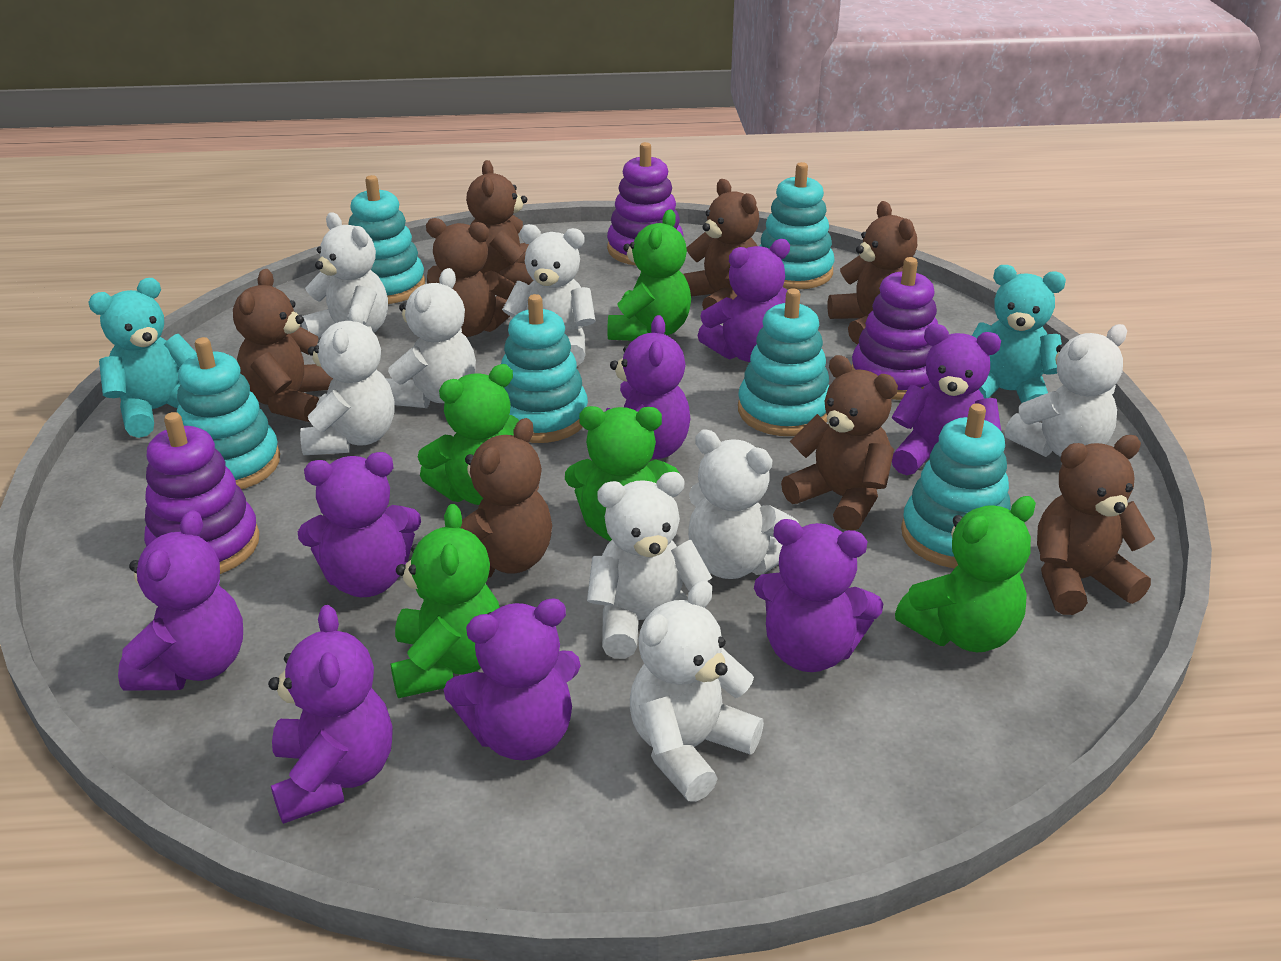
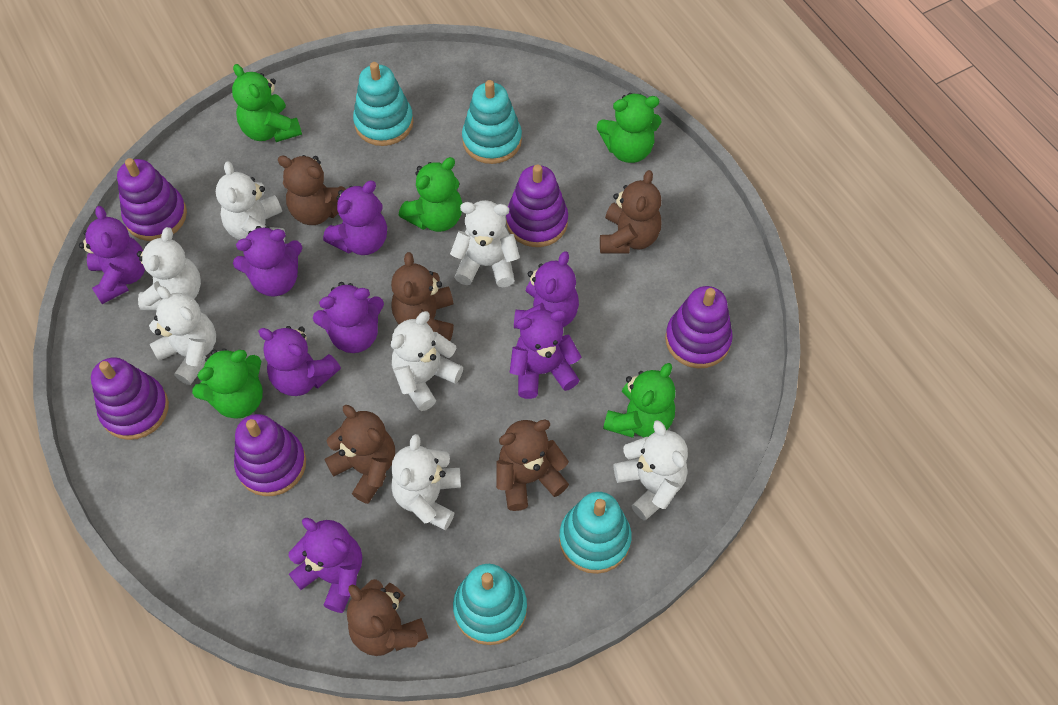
brown teddy bear: 8 -> 6
purple stacking toy: 3 -> 5
turquoise stacking toy: 6 -> 4
turquoise teddy bear: 2 -> 0
white teddy bear: 8 -> 7

